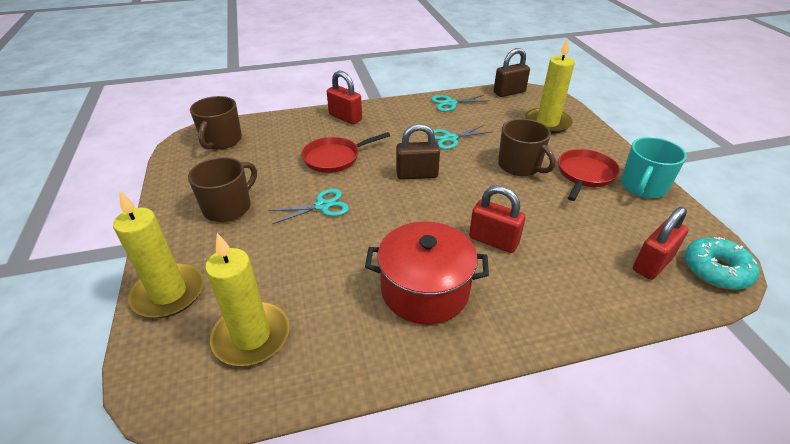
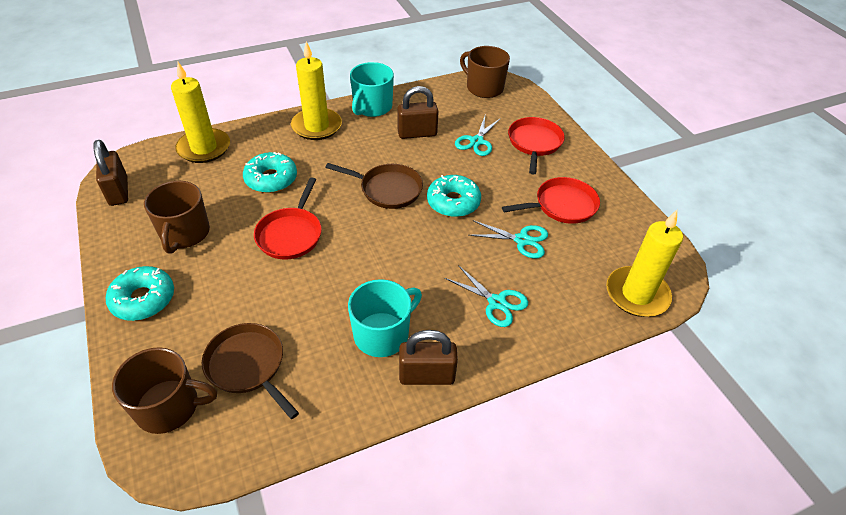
brown padlock: 2 -> 3
brown pan: 0 -> 2
red padlock: 3 -> 0
red pan: 2 -> 3
red pot: 1 -> 0
turquoise donut: 1 -> 3
turquoise mug: 1 -> 2

